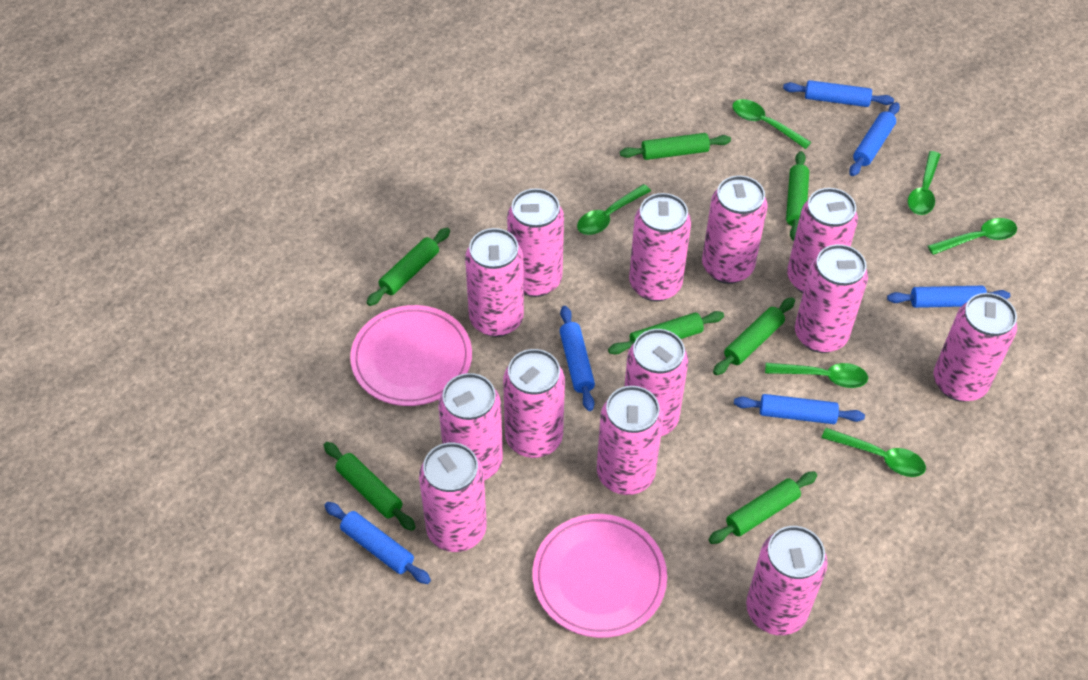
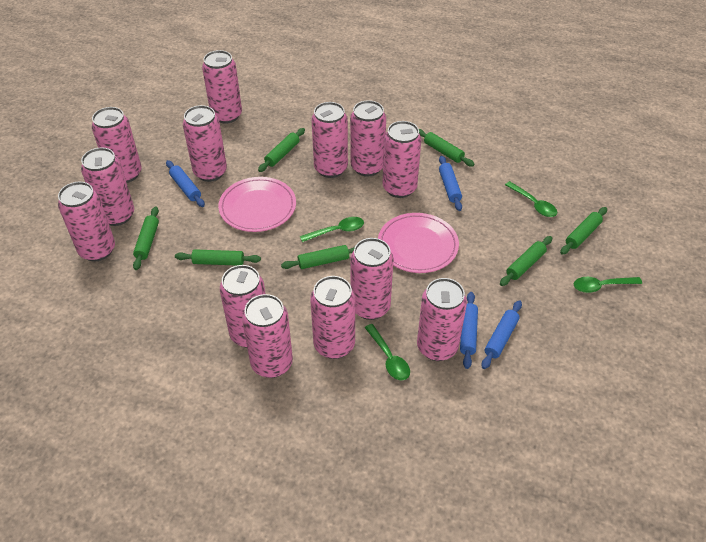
blue rolling pin: 6 -> 4
green spoon: 6 -> 4

